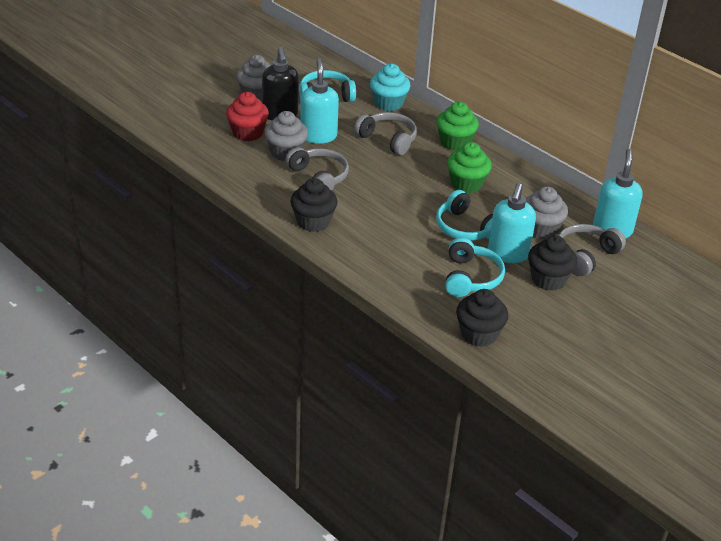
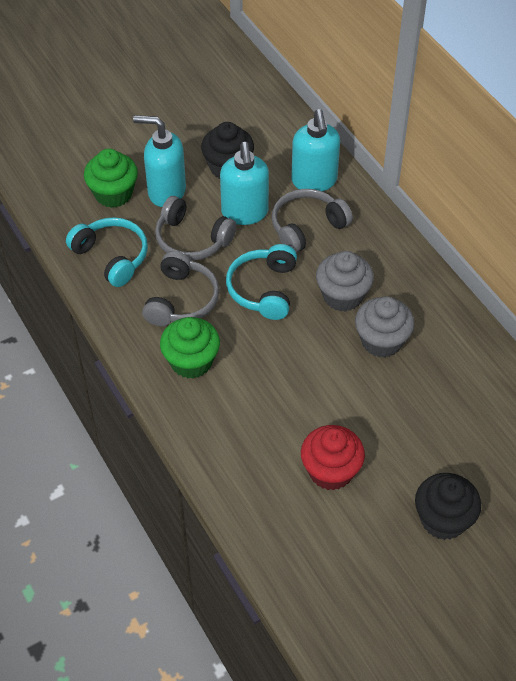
black cupcake: 3 -> 2
black soap dispenser: 1 -> 0
grey cupcake: 3 -> 2
turquoise cupcake: 1 -> 0
turquoise headphones: 3 -> 2

